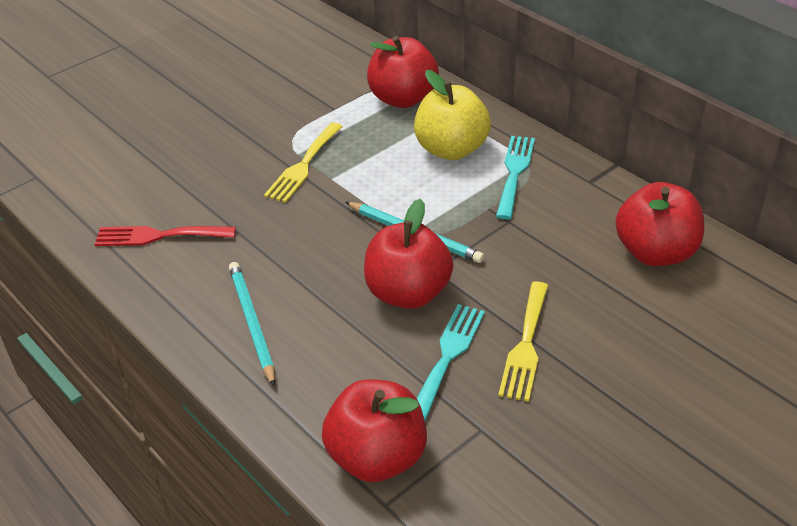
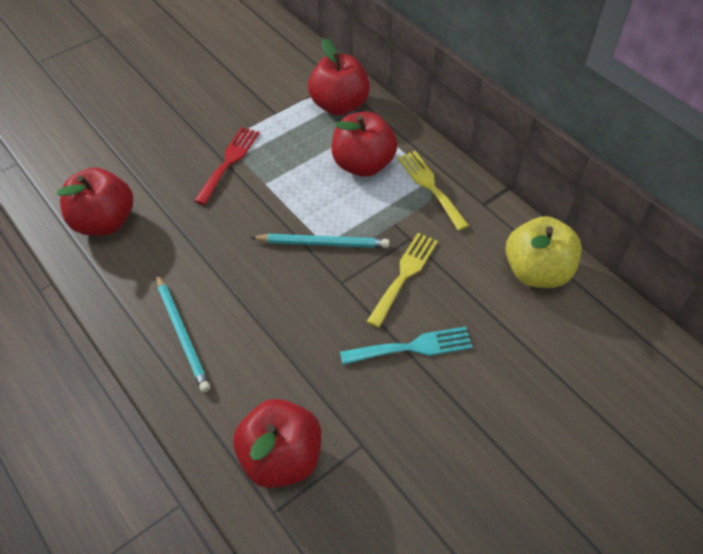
turquoise fork: 2 -> 1

